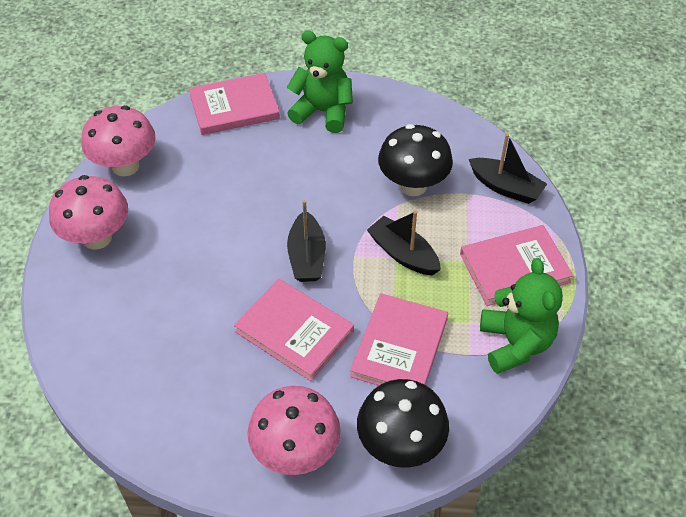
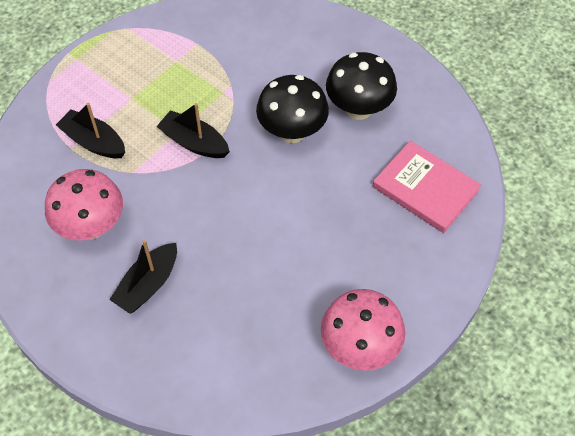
green teddy bear: 2 -> 0
pink book: 4 -> 1
pink mushroom: 3 -> 2

